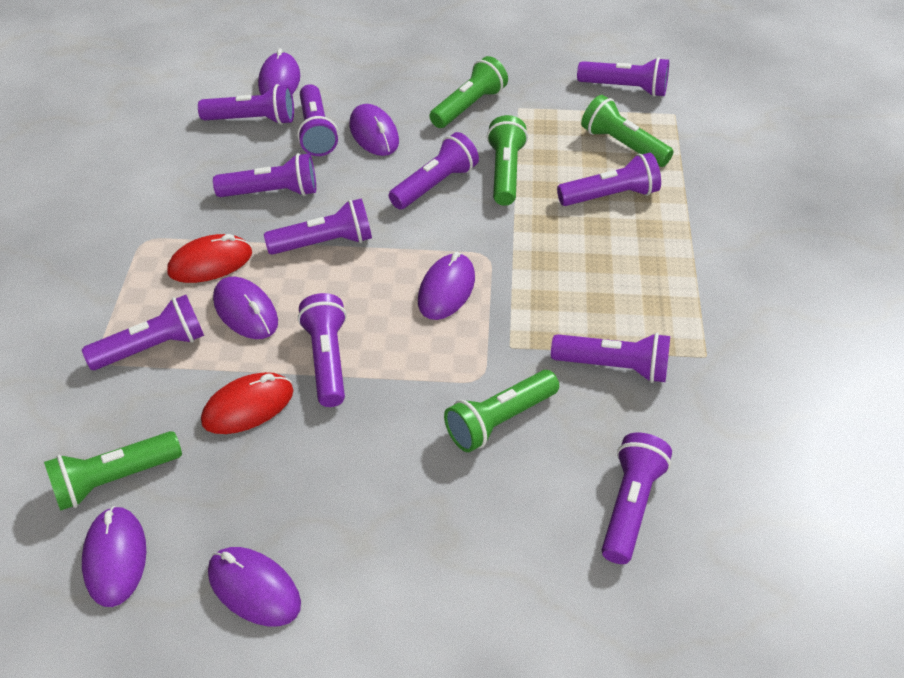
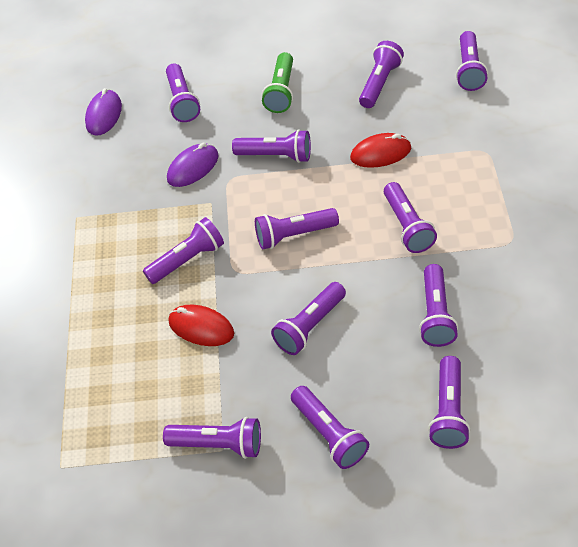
green flashlight: 5 -> 1
purple flashlight: 11 -> 12
purple mouse: 6 -> 2

